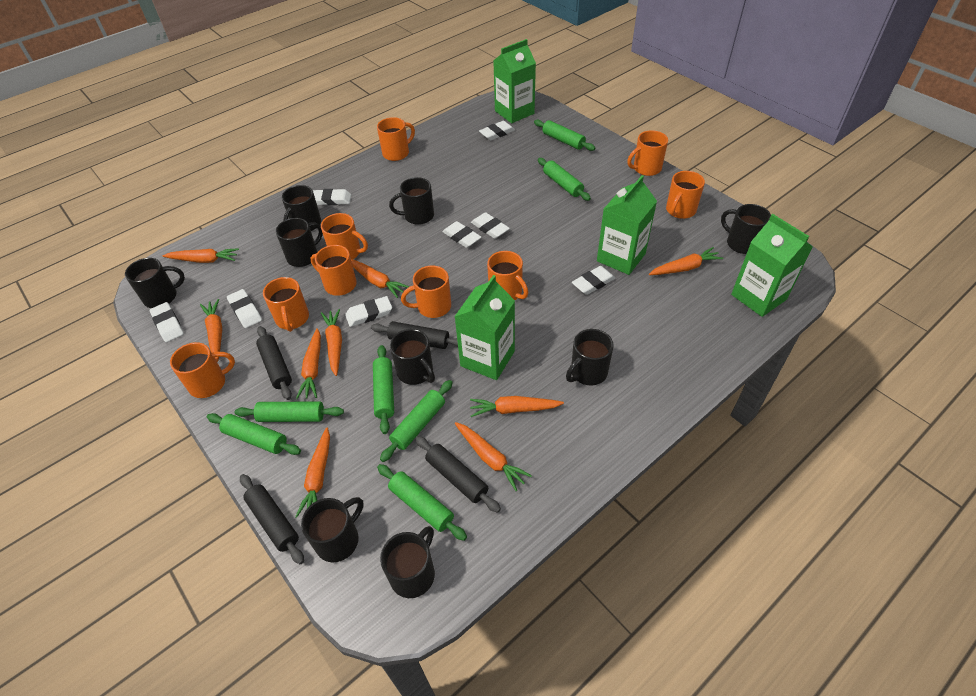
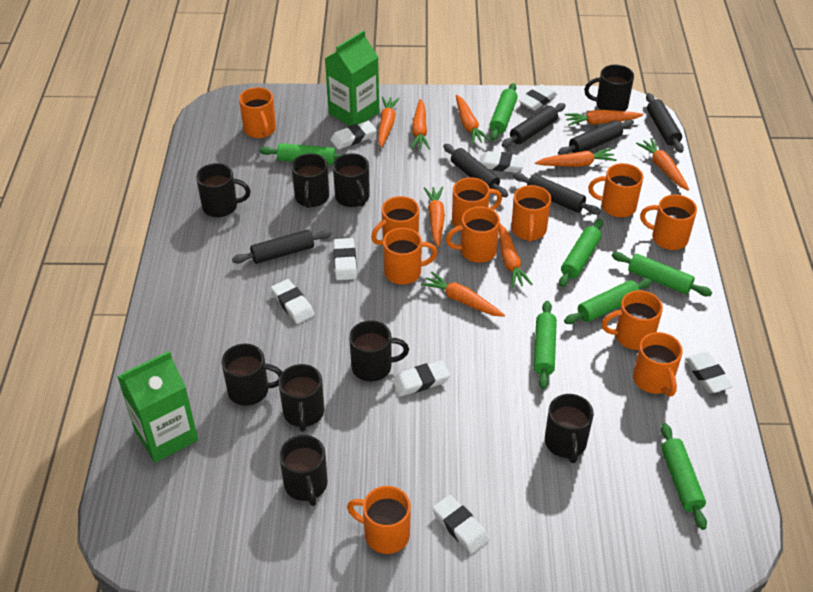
black rolling pin: 4 -> 6
green carton: 4 -> 2
orange mug: 9 -> 11

